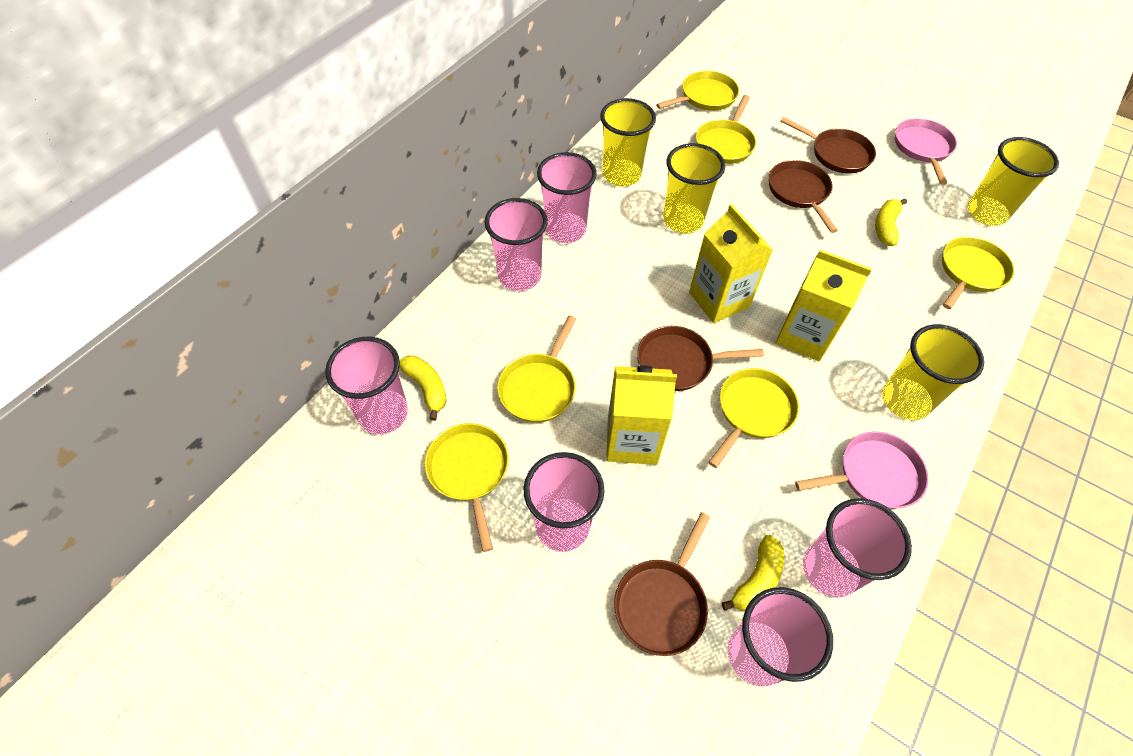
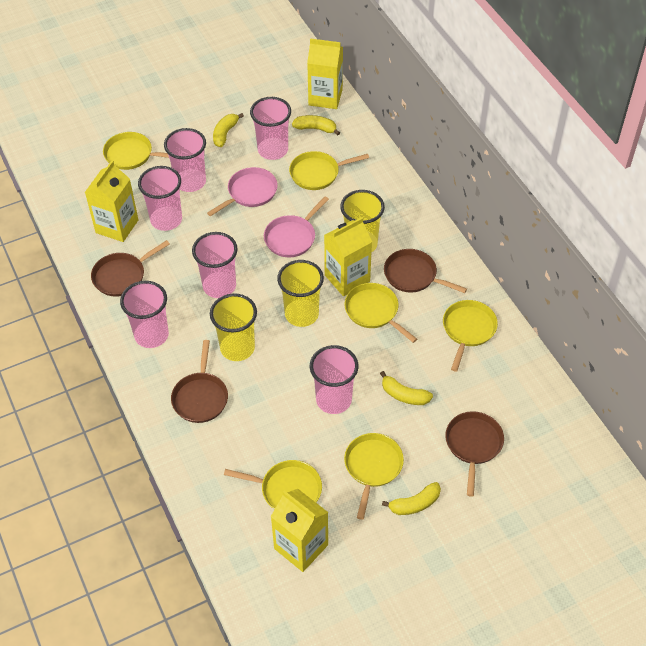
yellow banana: 3 -> 4
yellow carton: 3 -> 4
yellow cup: 4 -> 3

